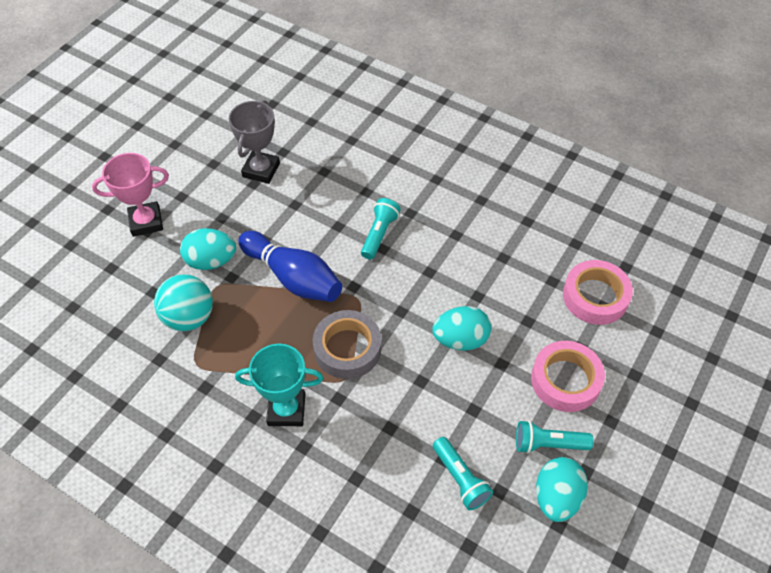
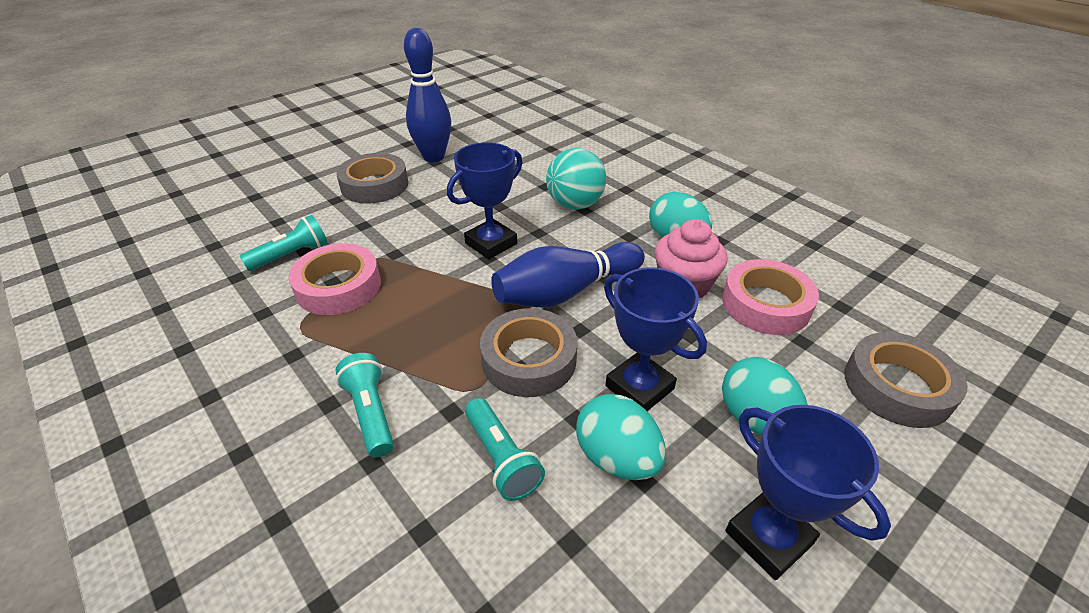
blue bowling pin: 1 -> 2
blue trophy: 0 -> 3
grey tape: 1 -> 3
grey trophy: 1 -> 0
pink cupcake: 0 -> 1
pink trophy: 1 -> 0
turquoise trophy: 1 -> 0

